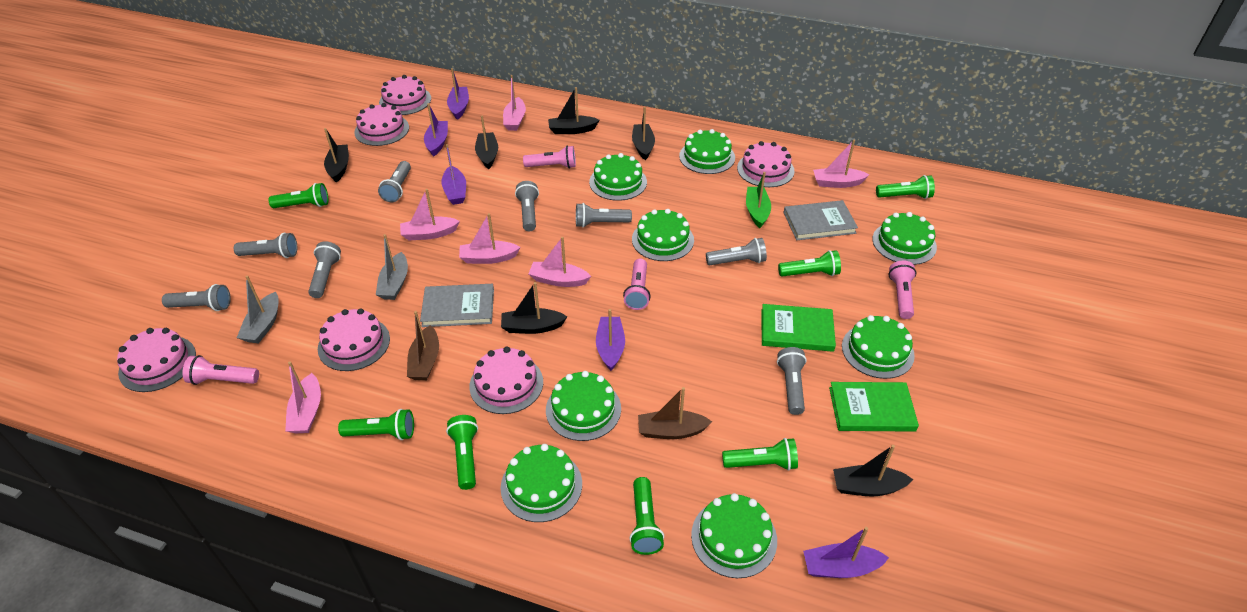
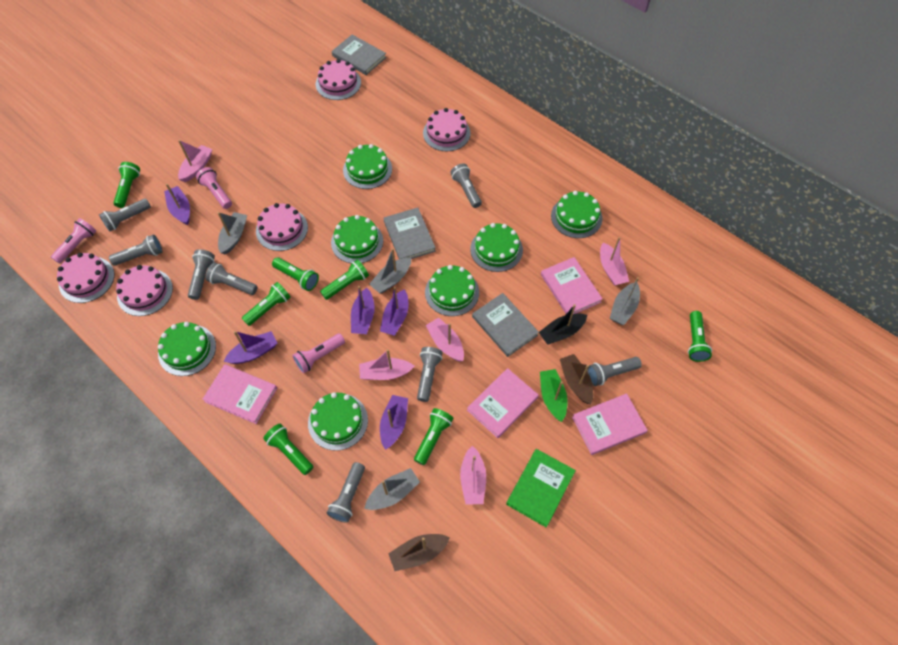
black boat: 6 -> 1
green book: 2 -> 1
green cake: 8 -> 7
grey boat: 2 -> 4
grey book: 2 -> 3
pink boat: 6 -> 5
pink book: 0 -> 4
pink cake: 6 -> 5
pink flashlight: 4 -> 3

